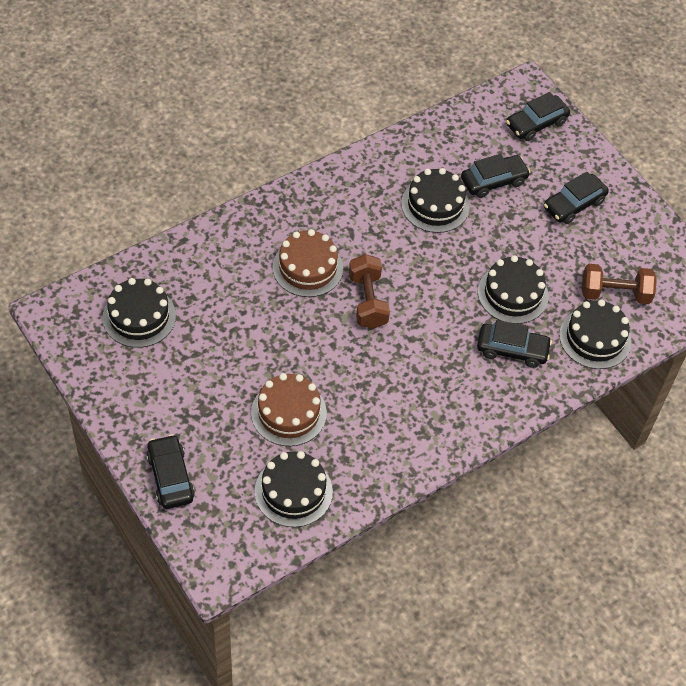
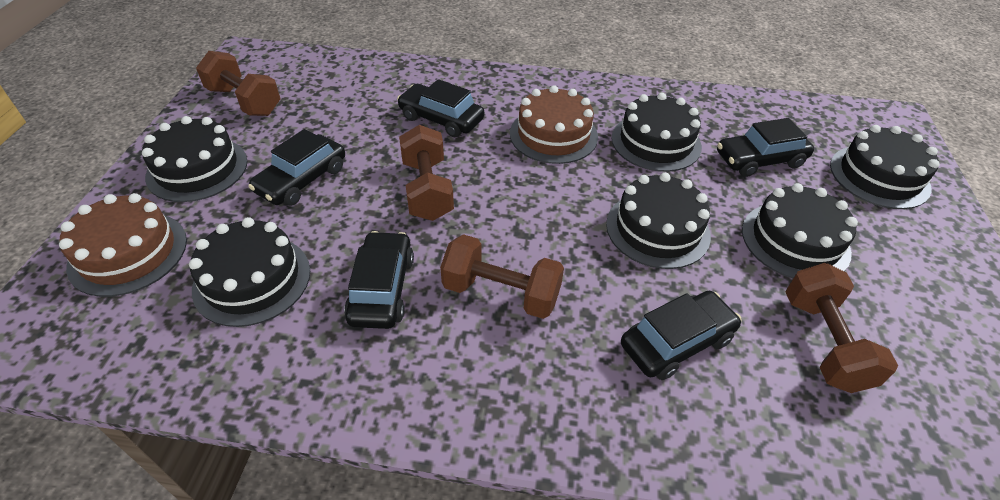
black cake: 5 -> 6
brown dumbbell: 2 -> 4

